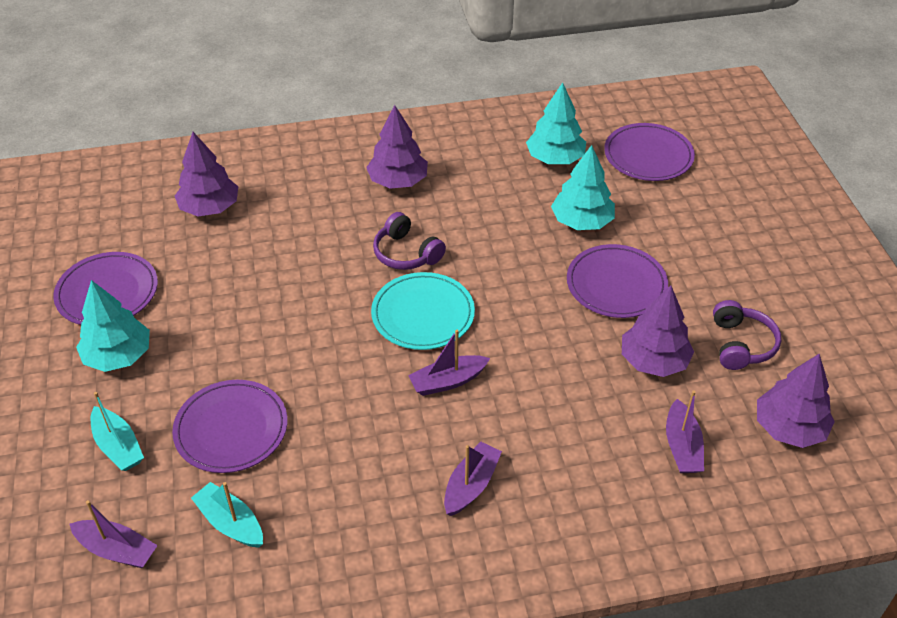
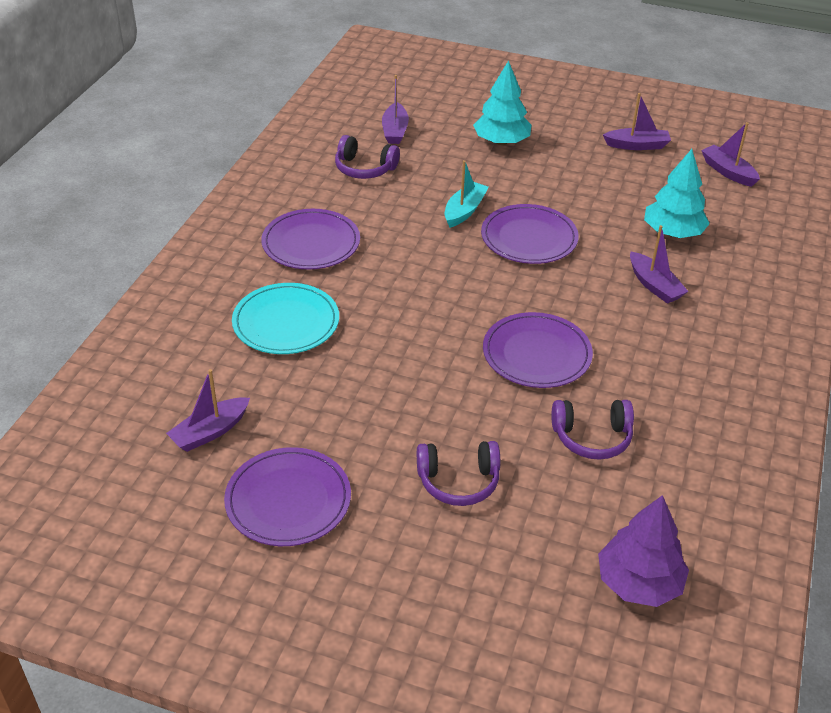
purple boat: 4 -> 5
purple headphones: 2 -> 3
purple tree: 4 -> 1
turquoise boat: 2 -> 1
turquoise tree: 3 -> 2

